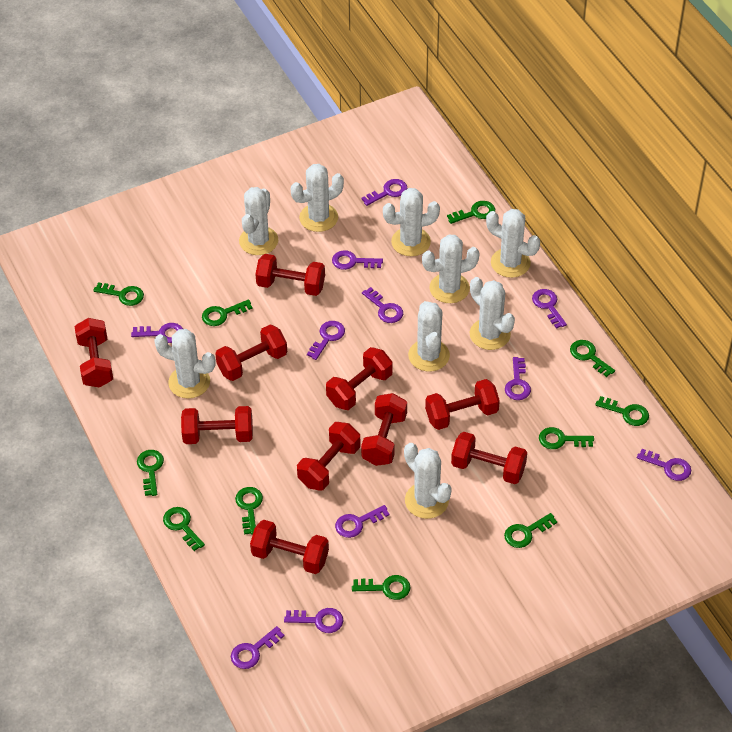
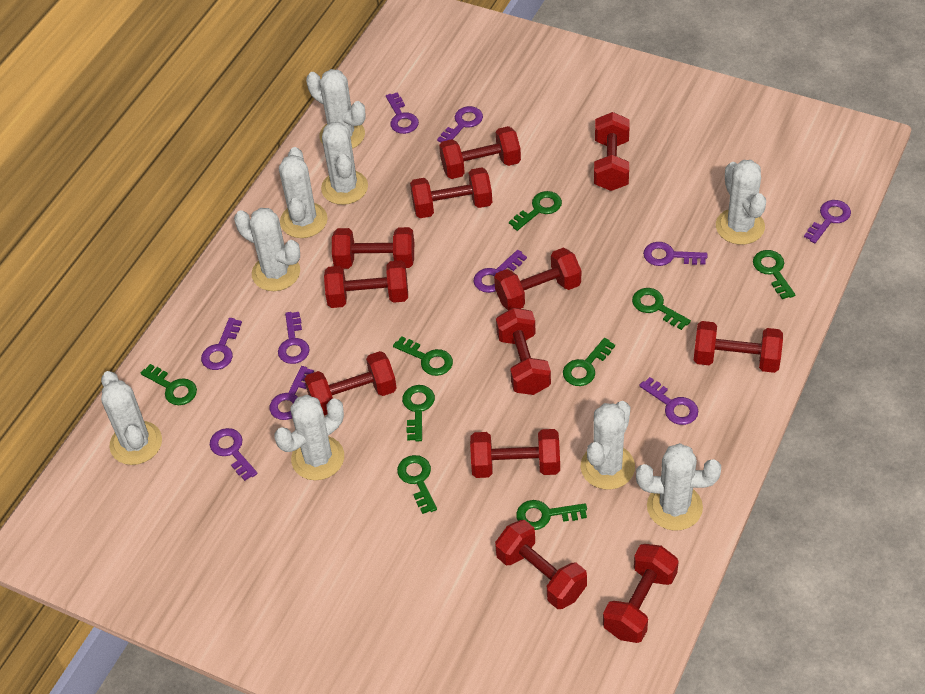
green key: 11 -> 9
purple key: 11 -> 10
red dumbbell: 10 -> 12

